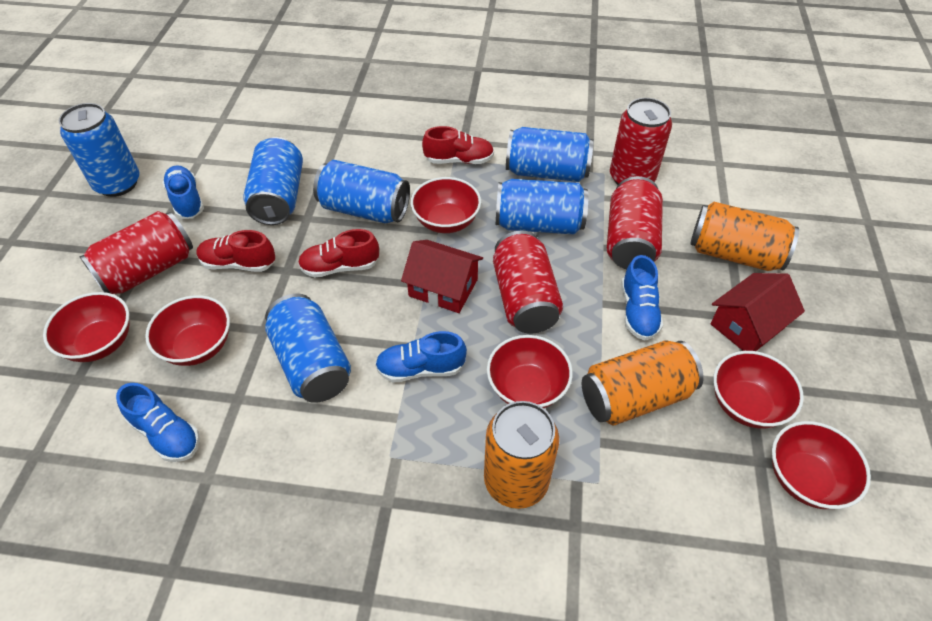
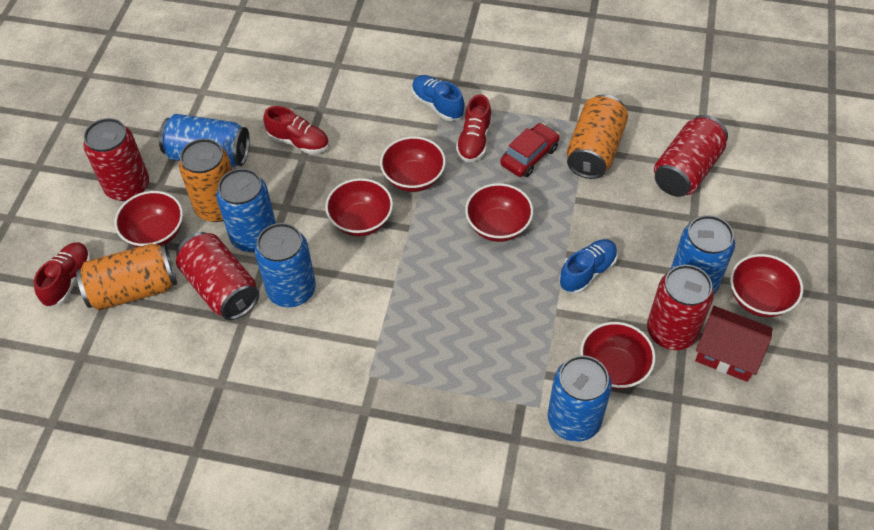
blue can: 6 -> 5
blue shoe: 4 -> 2
red car: 0 -> 1
red house: 2 -> 1

